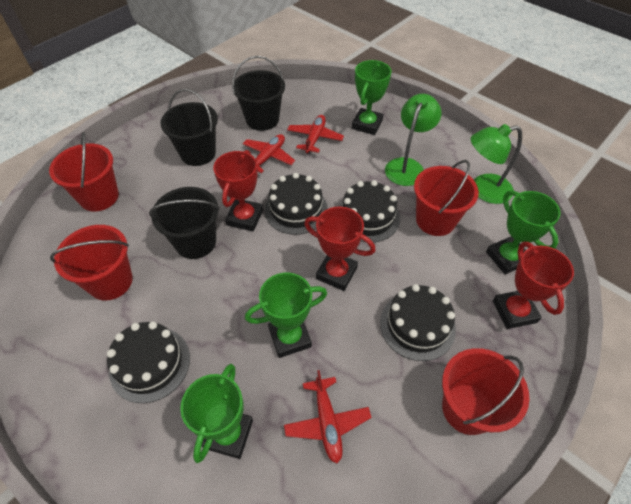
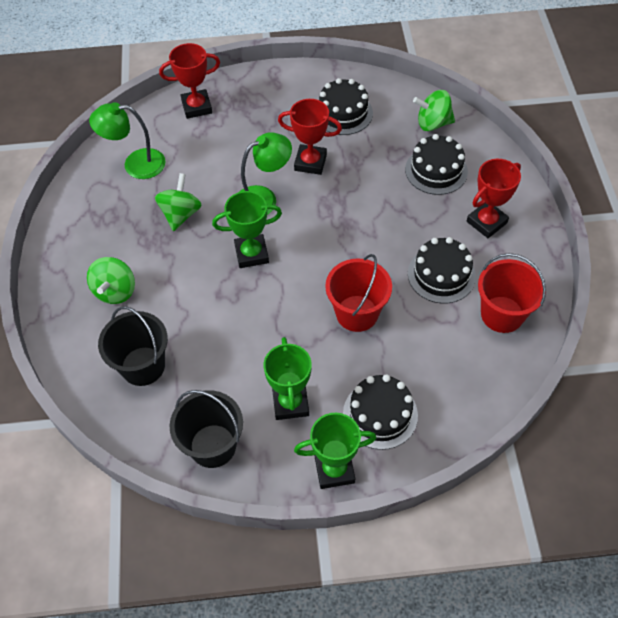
black bucket: 3 -> 2
green spinning top: 0 -> 3
green trophy: 4 -> 3
red bucket: 4 -> 2
red plane: 3 -> 0

